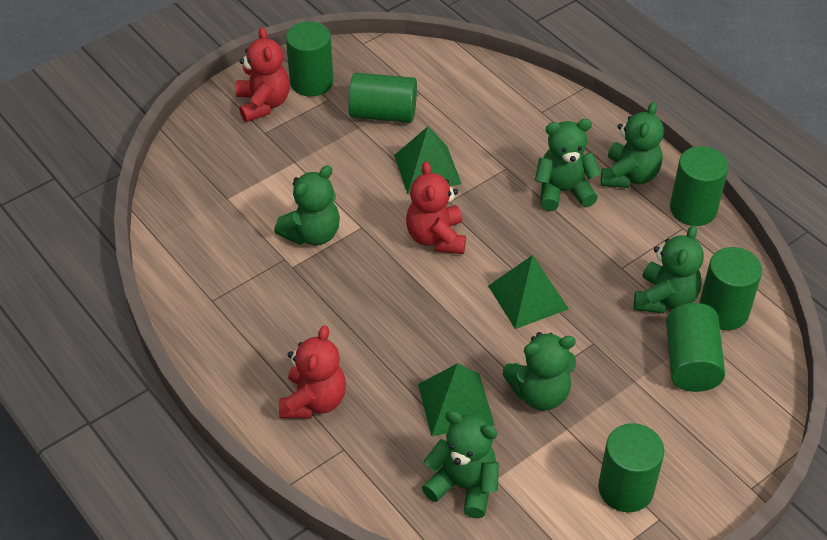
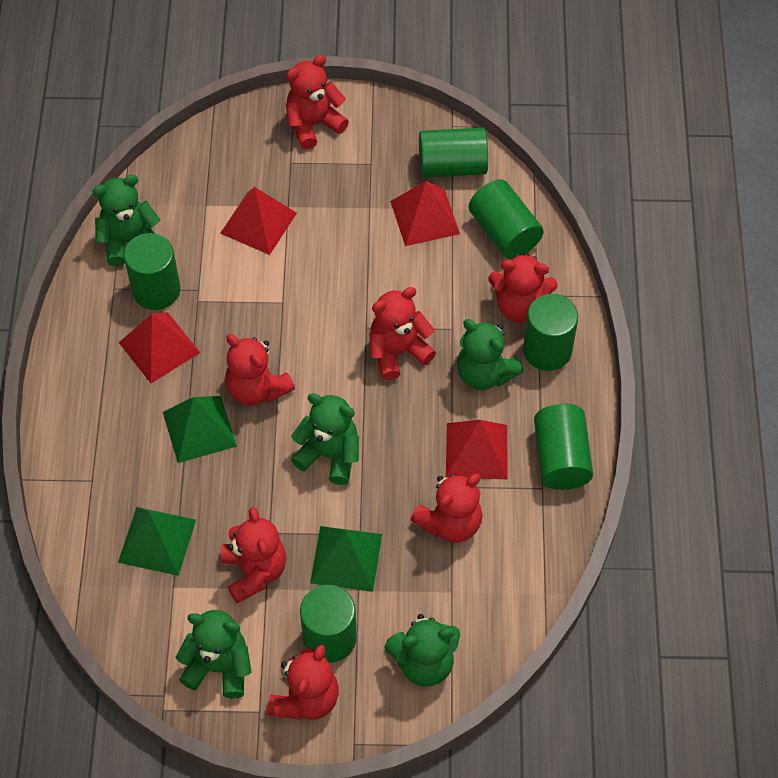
green teddy bear: 6 -> 5
red pyramid: 0 -> 4
red teddy bear: 3 -> 7

